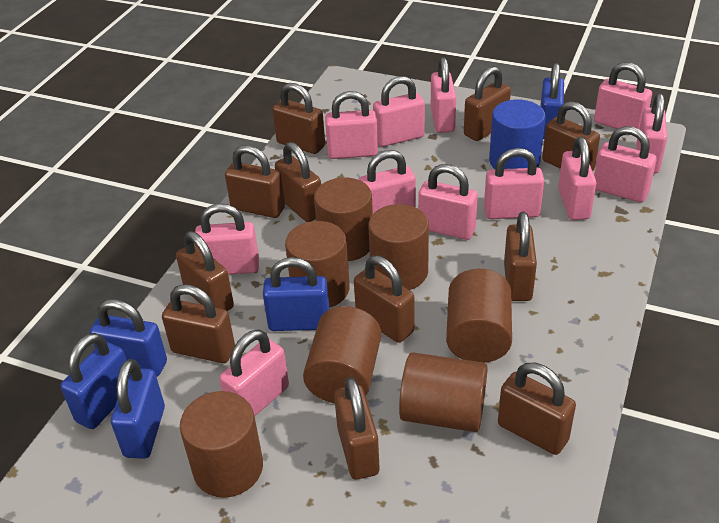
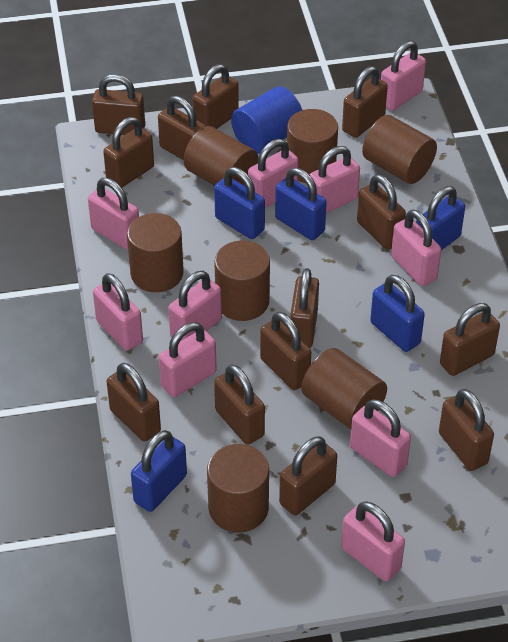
brown padlock: 11 -> 13
pink padlock: 12 -> 10

